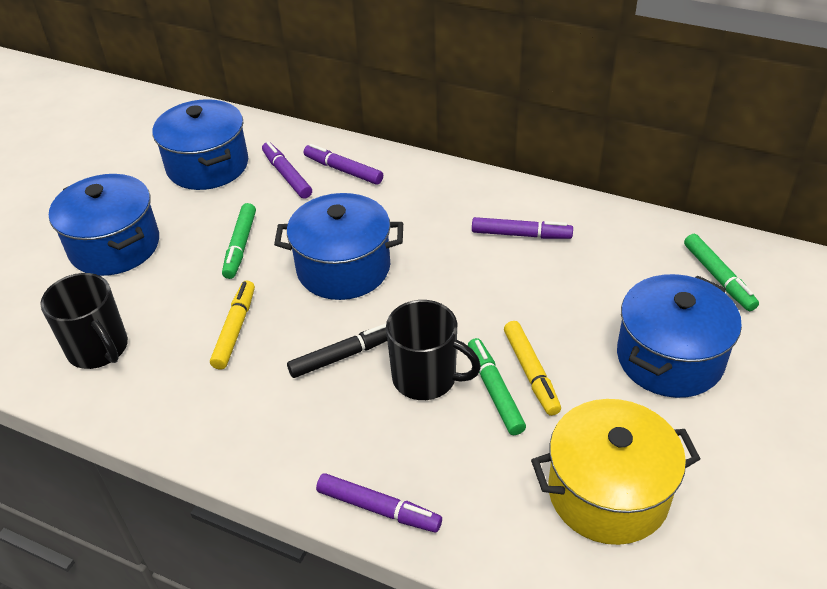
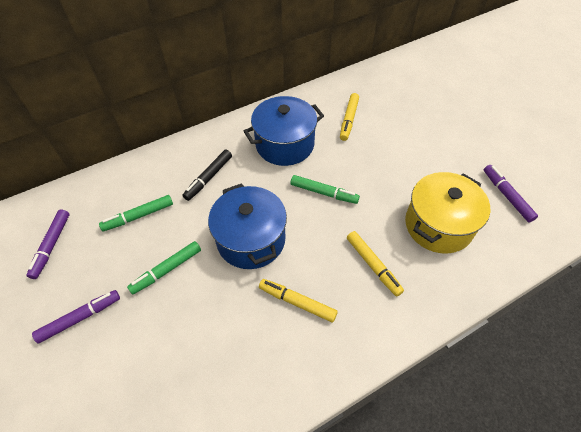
black mug: 2 -> 0
blue pot: 4 -> 2
purple marker: 4 -> 3
yellow marker: 2 -> 3

